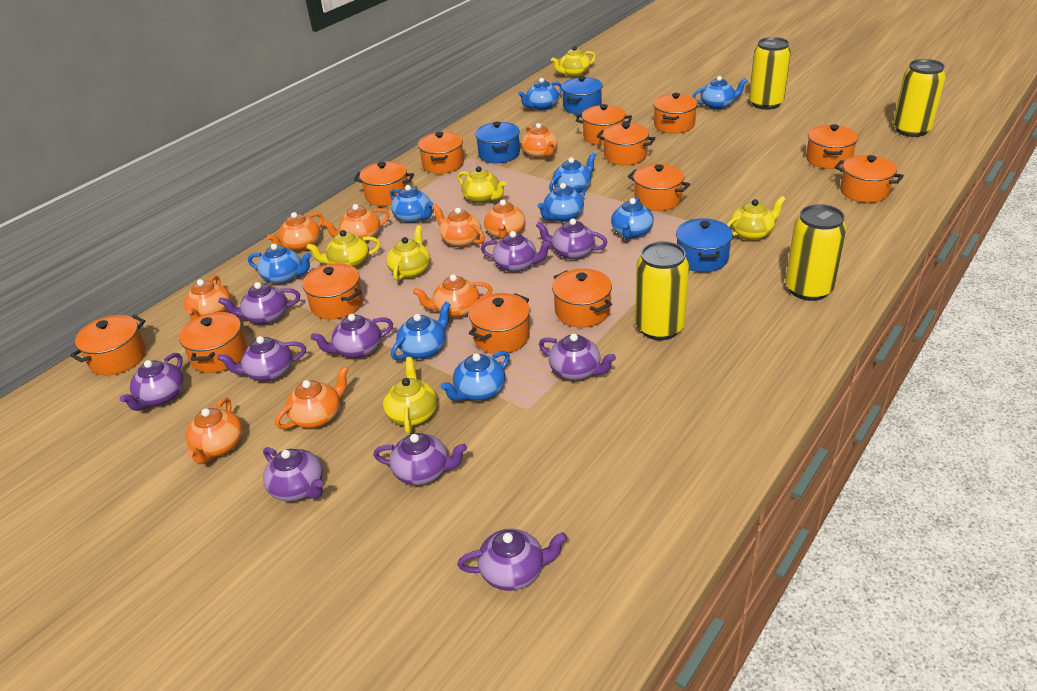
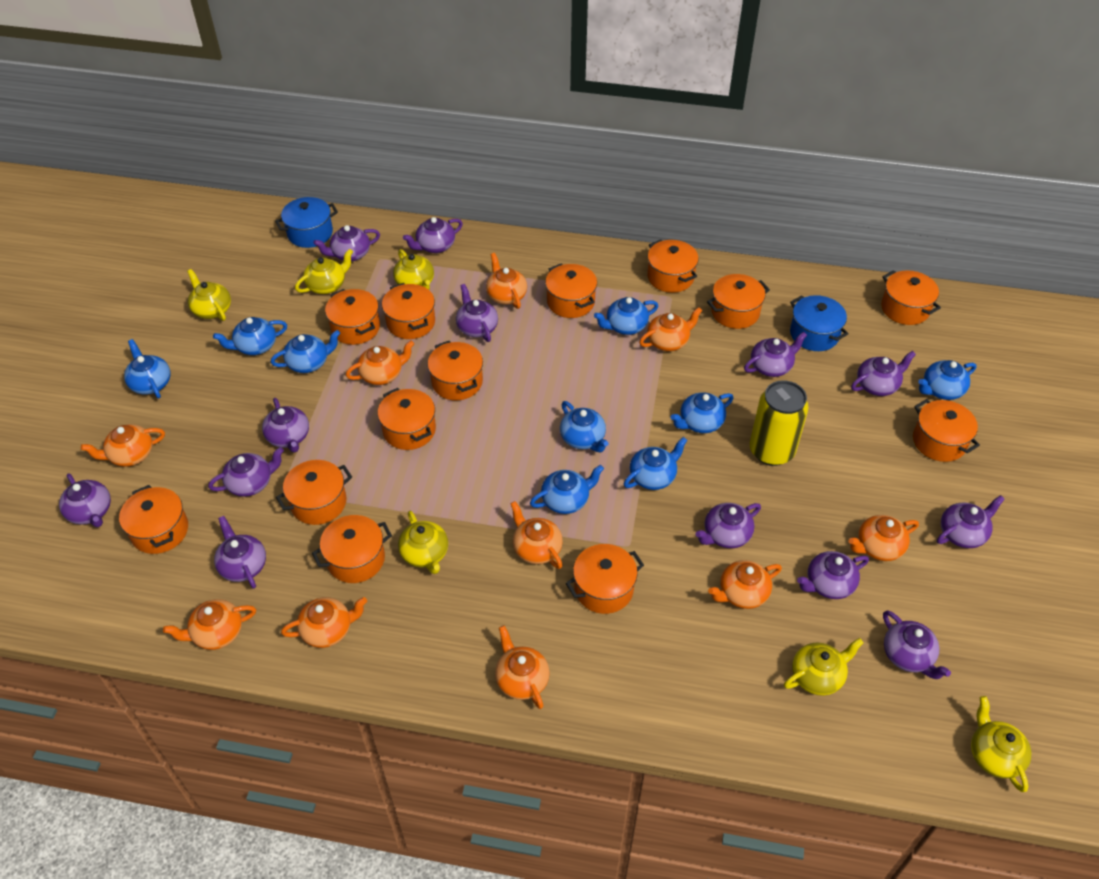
blue pot: 3 -> 2
orange teapot: 9 -> 10
purple teapot: 10 -> 13
yellow can: 4 -> 1

